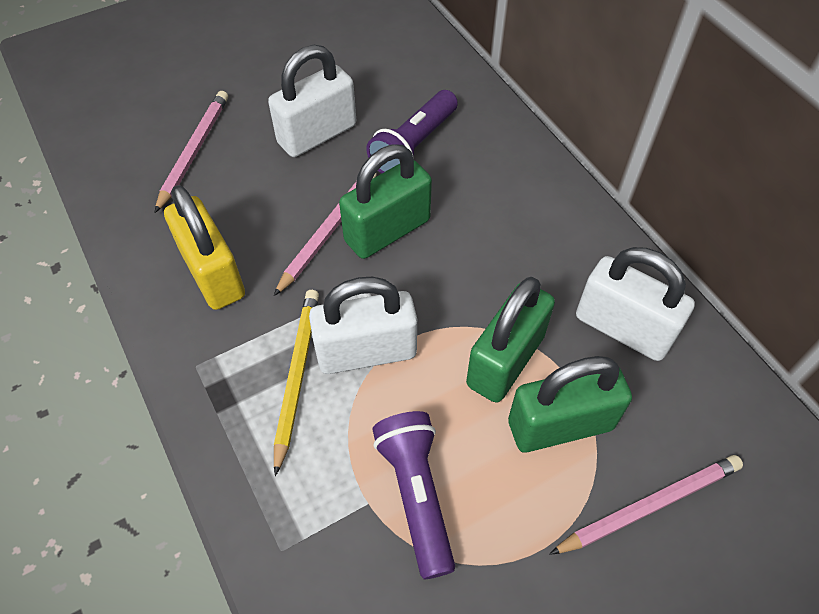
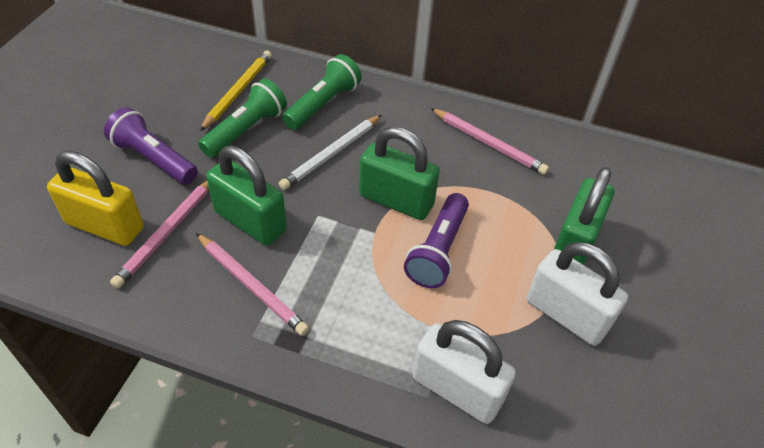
green flashlight: 0 -> 2
white padlock: 3 -> 2
white pencil: 0 -> 1

